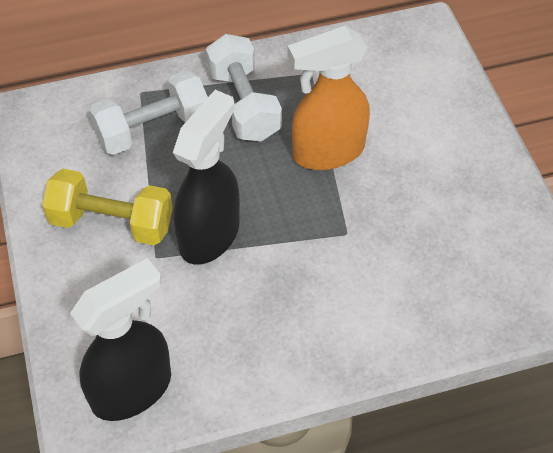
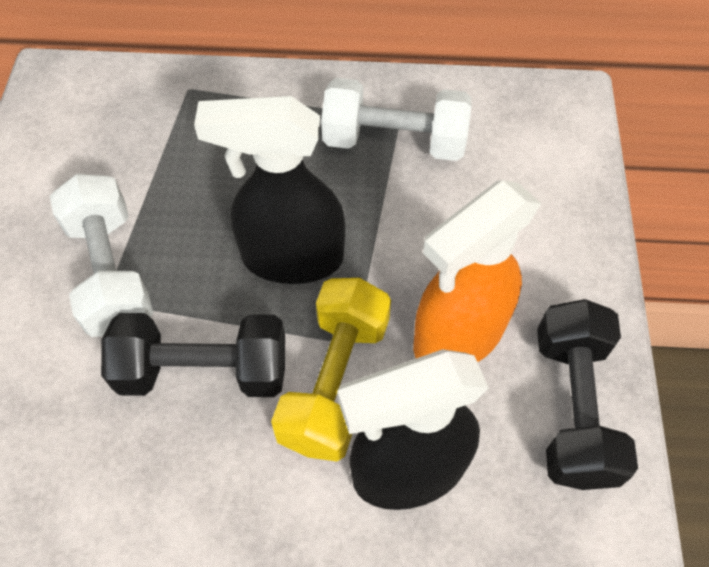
black dumbbell: 0 -> 2

